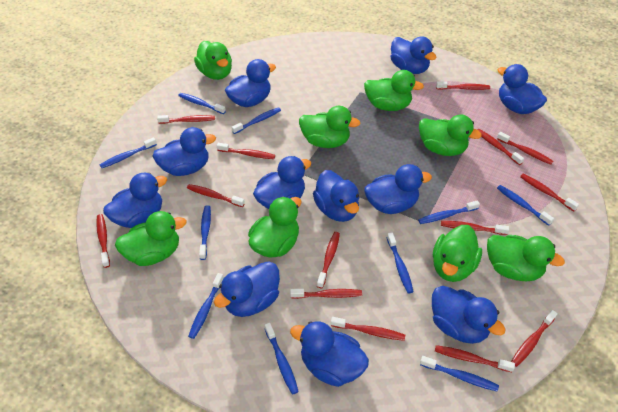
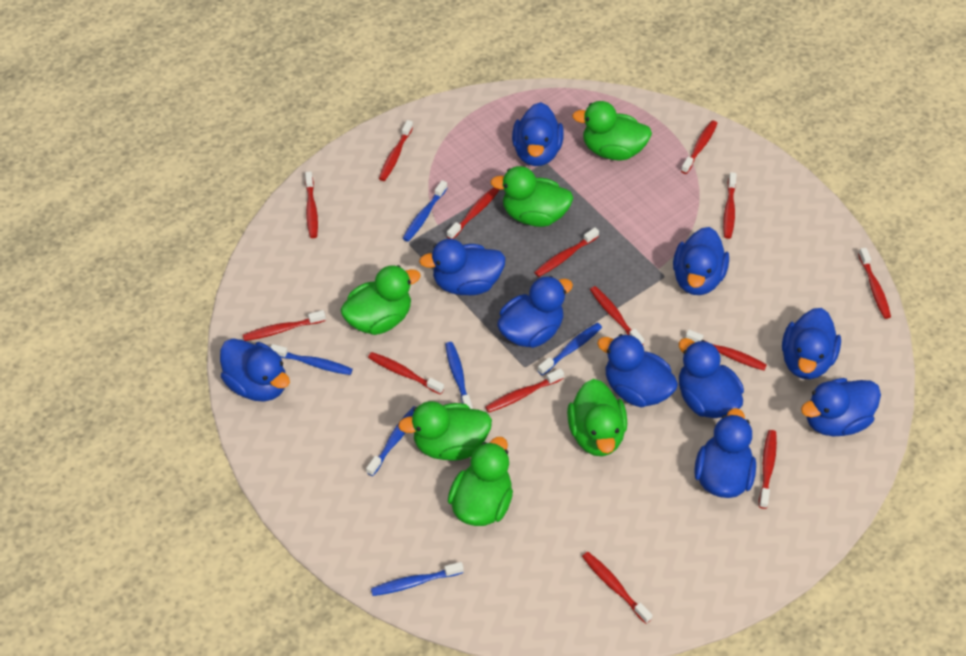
blue duck: 11 -> 10
blue toothbrush: 10 -> 6
green duck: 8 -> 6

